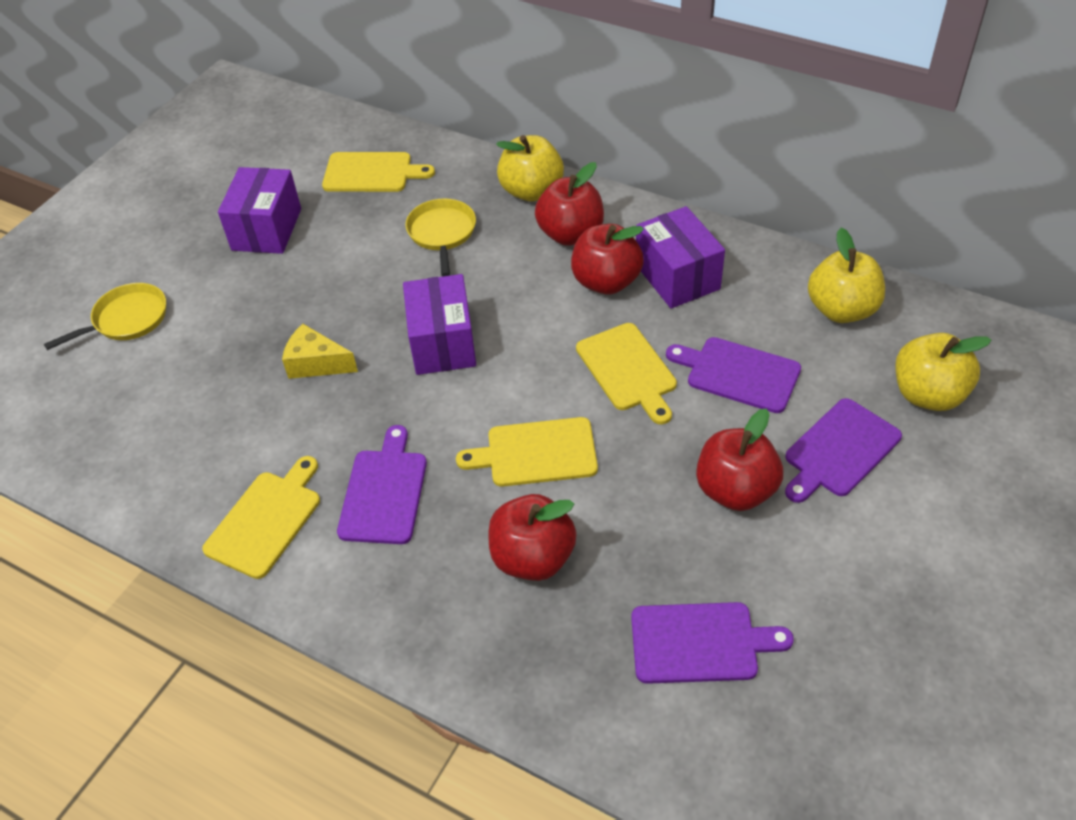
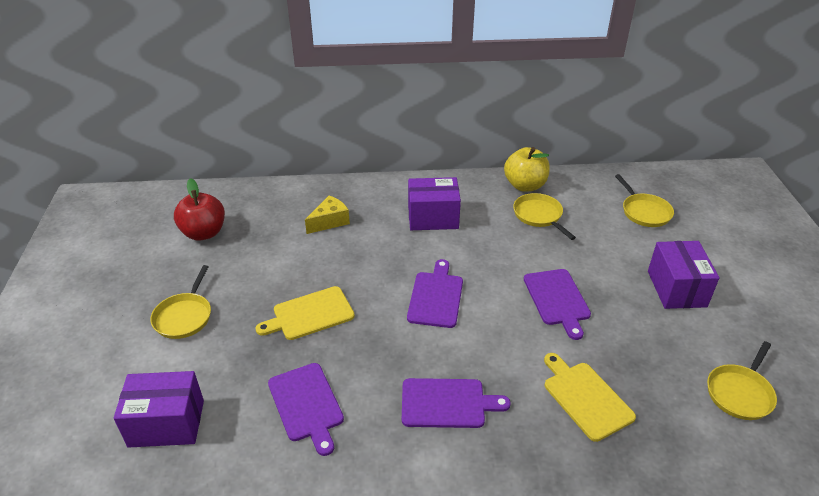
red apple: 4 -> 1
yellow apple: 3 -> 1
yellow cutting board: 4 -> 2
yellow pan: 2 -> 4

